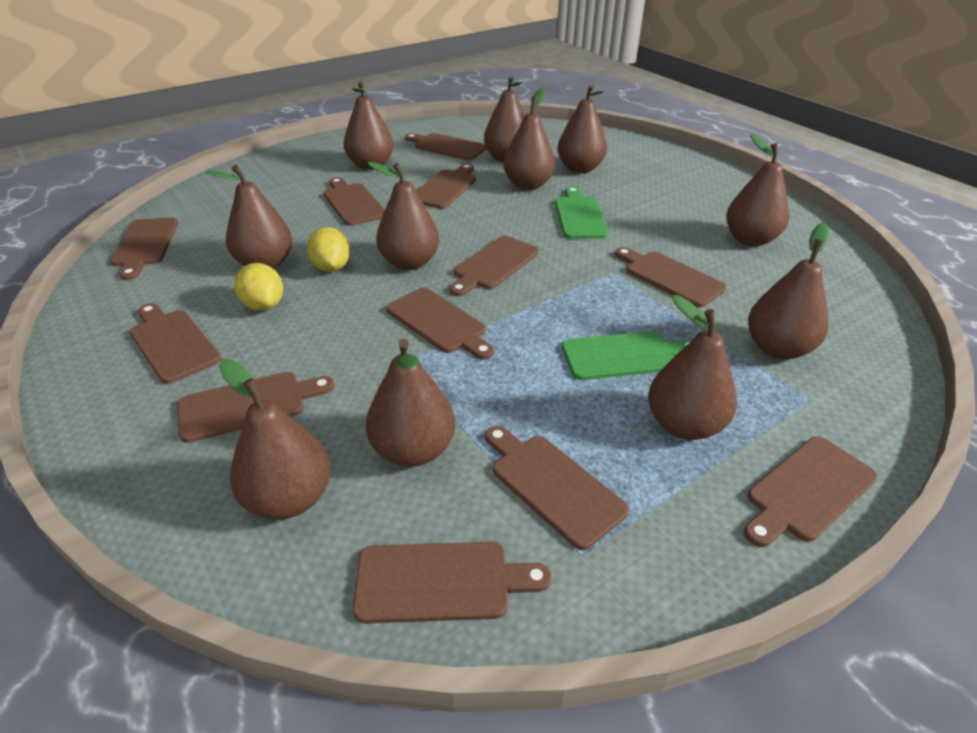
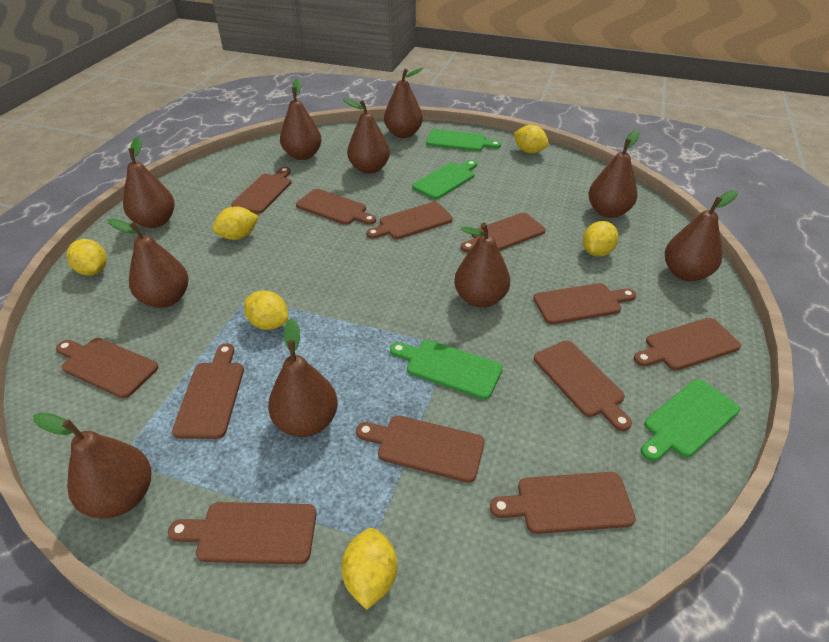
brown pear: 11 -> 10
green cutting board: 2 -> 4
yellow lemon: 2 -> 6

